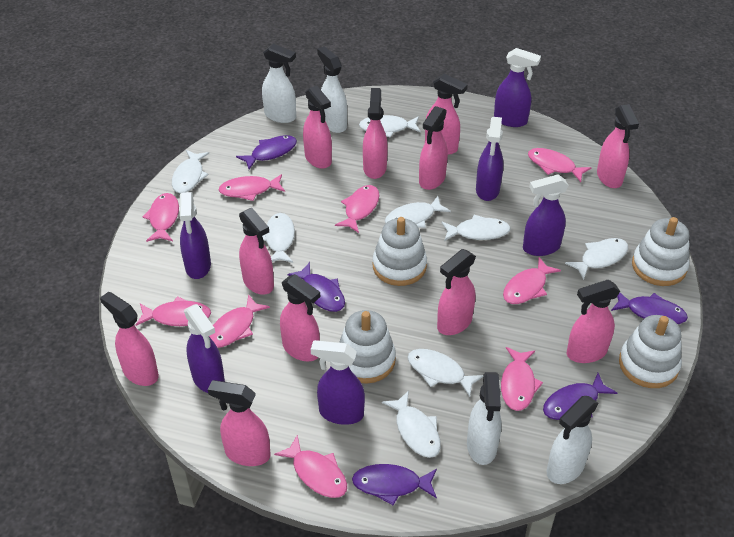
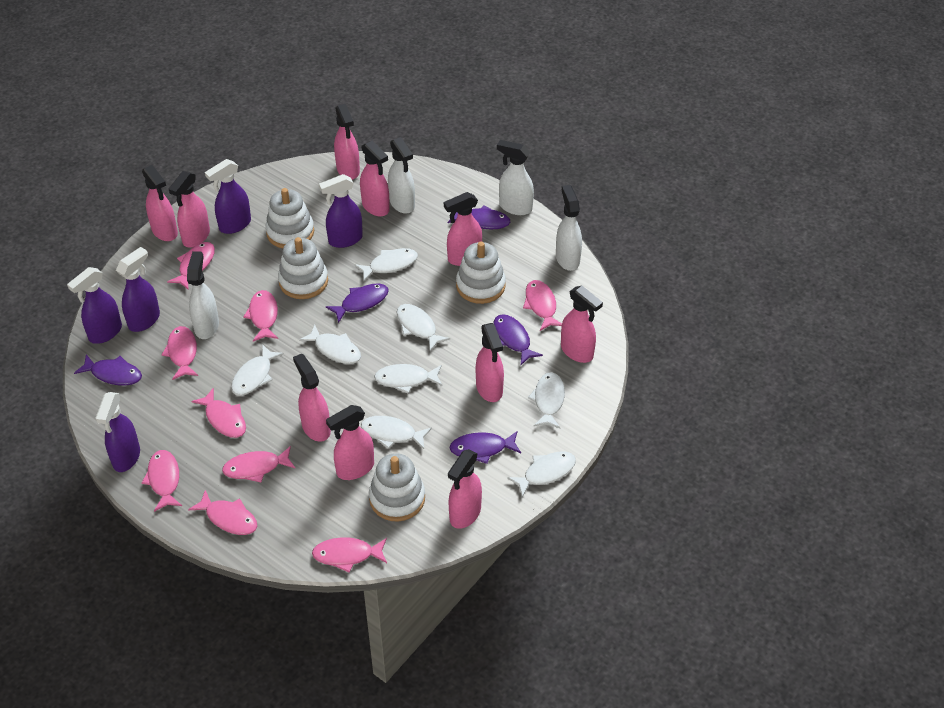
pink spray bottle: 11 -> 10
purple spray bottle: 6 -> 5

